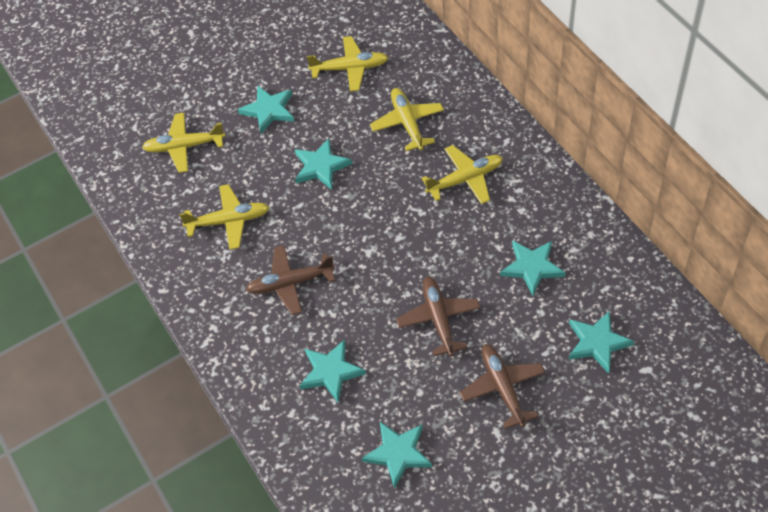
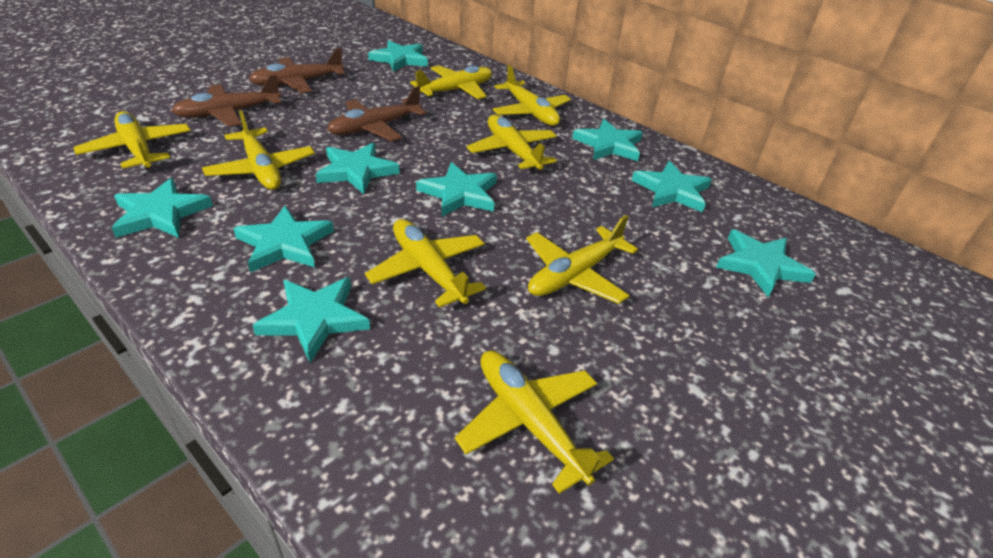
turquoise star: 6 -> 9
yellow plane: 5 -> 8

